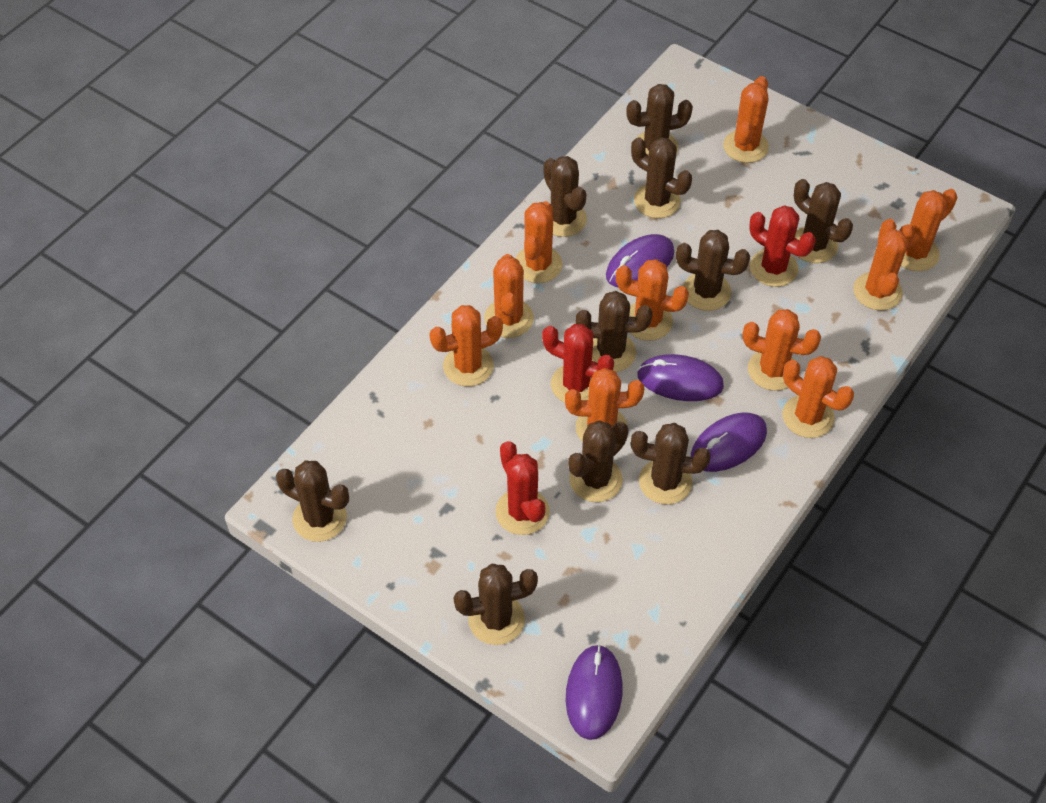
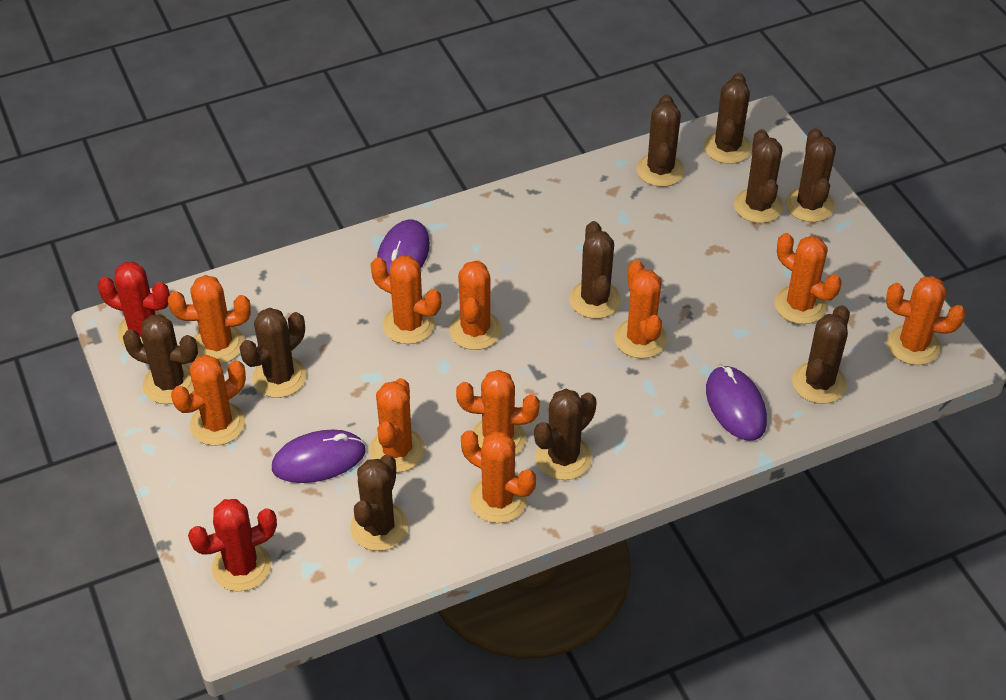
purple mouse: 4 -> 3
red cactus: 3 -> 2

